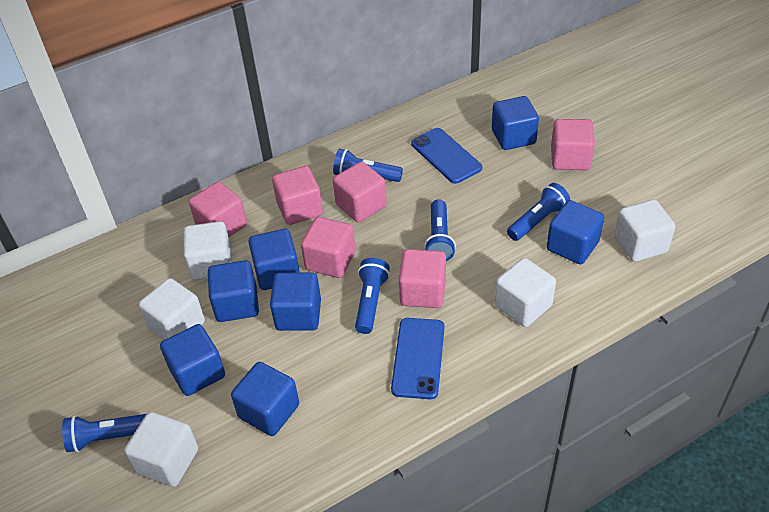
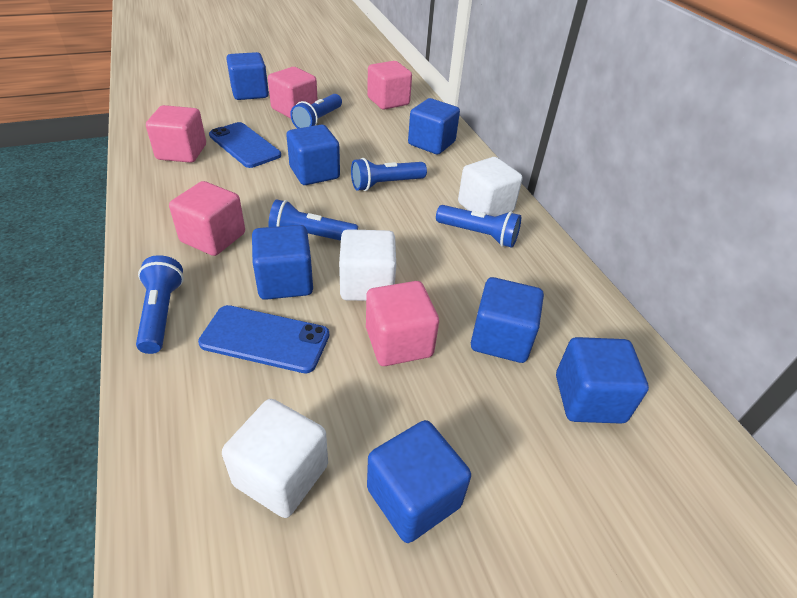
pink cube: 6 -> 5
white cube: 5 -> 3

